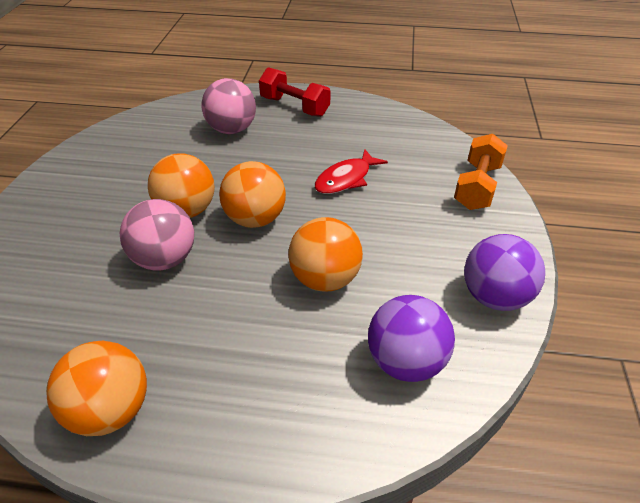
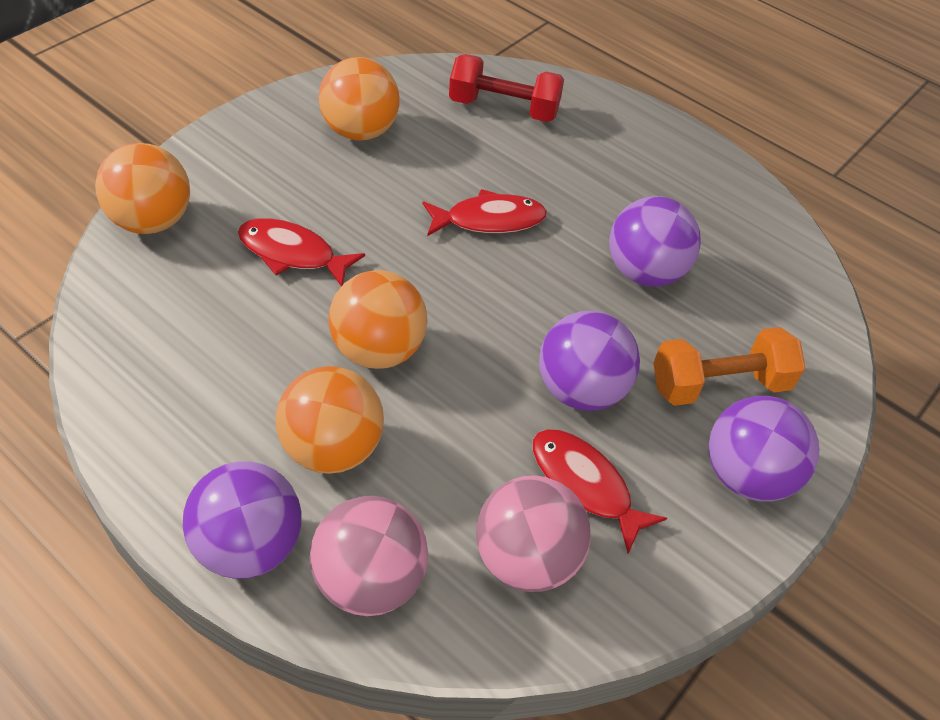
purple ball: 2 -> 4
red fish: 1 -> 3

